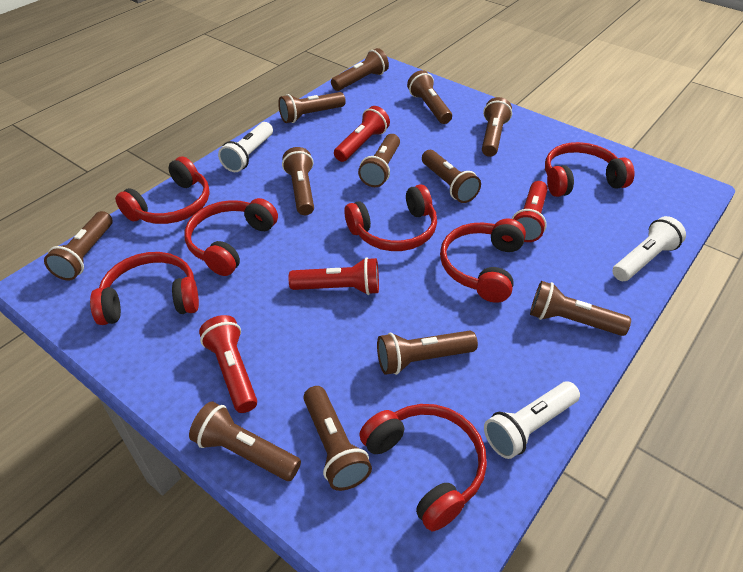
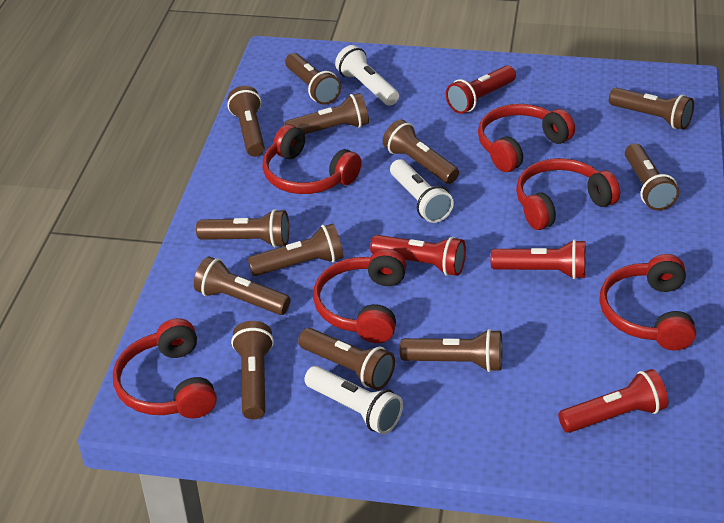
red headphones: 7 -> 6

